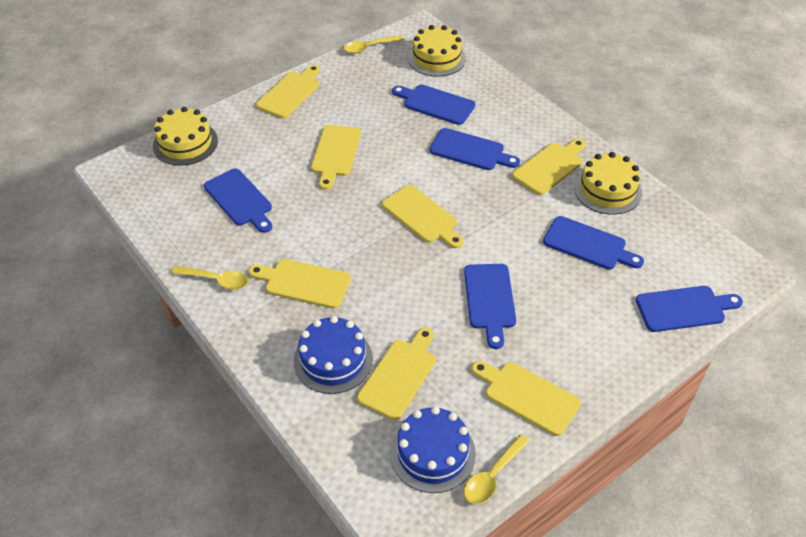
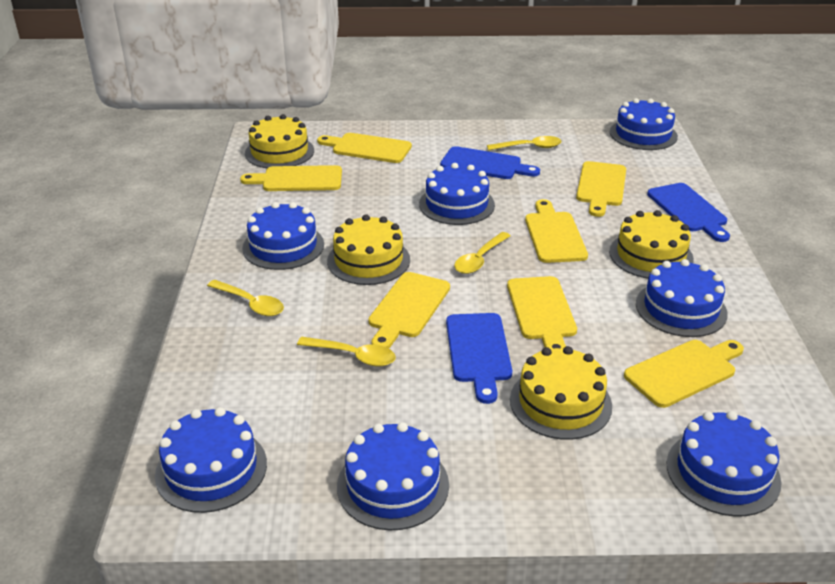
blue cake: 2 -> 7
blue cutting board: 6 -> 3
yellow cake: 3 -> 4
yellow spoon: 3 -> 4

